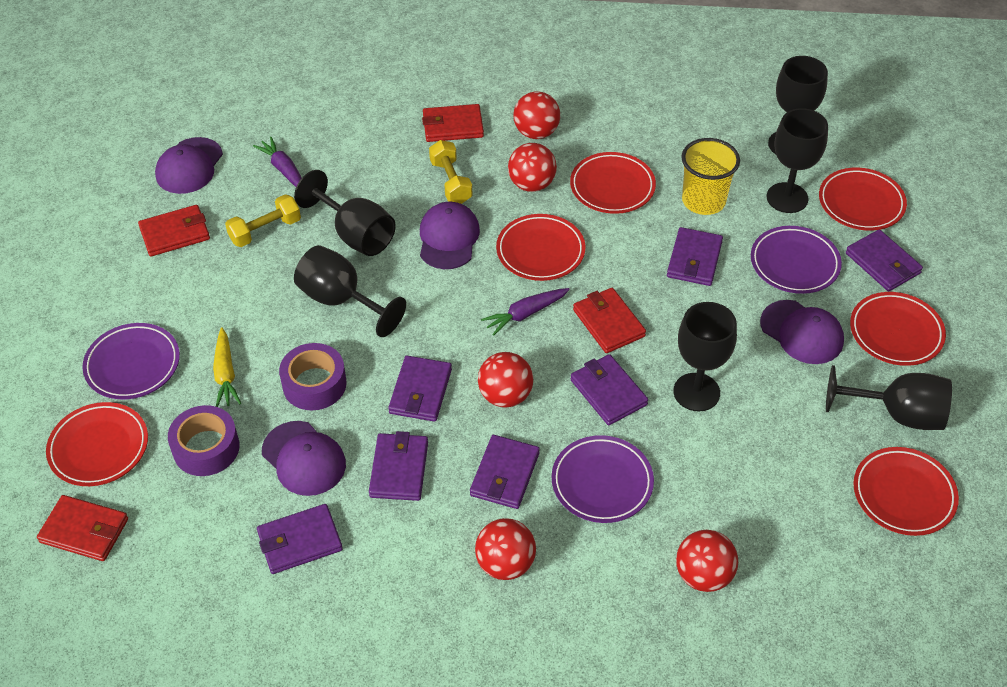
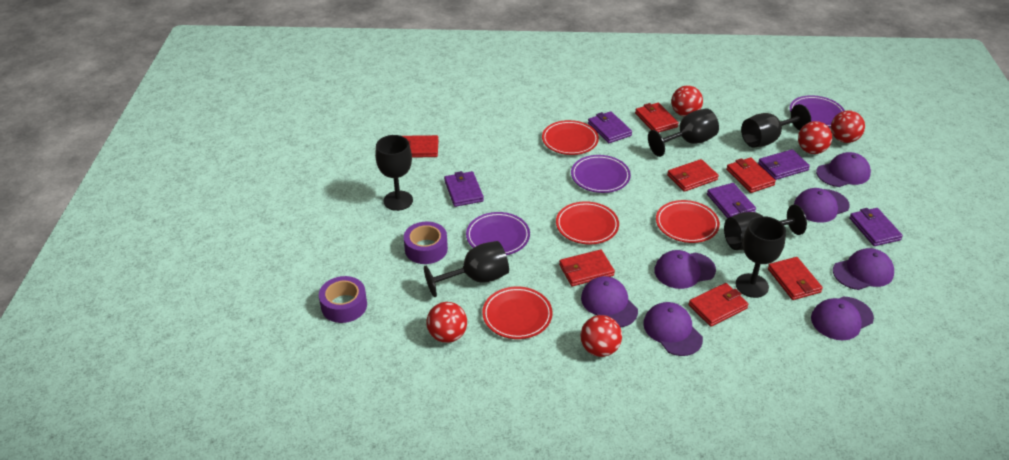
purple cap: 4 -> 7
purple carrot: 2 -> 0
purple wallet: 7 -> 5
red plate: 6 -> 4
red wallet: 4 -> 7
yellow carrot: 1 -> 0
yellow cup: 1 -> 0
yellow dumbbell: 2 -> 0

